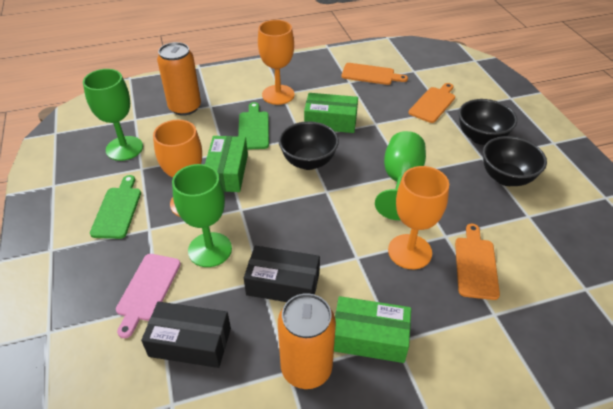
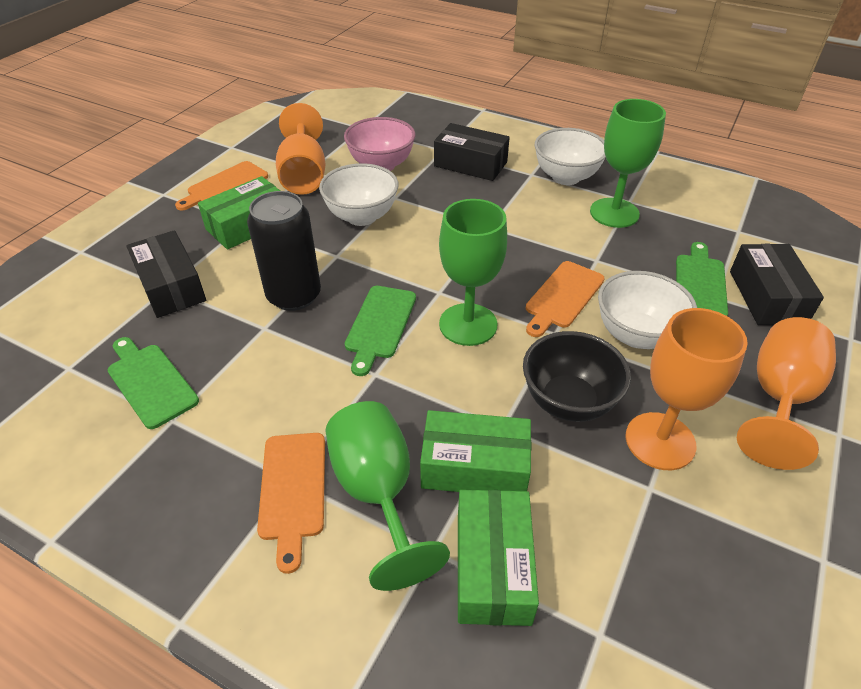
black bowl: 3 -> 1
black box: 2 -> 3
black can: 0 -> 1
green cutting board: 2 -> 3
orange can: 2 -> 0
pink bowl: 0 -> 1
pink cutting board: 1 -> 0
white bowl: 0 -> 3

